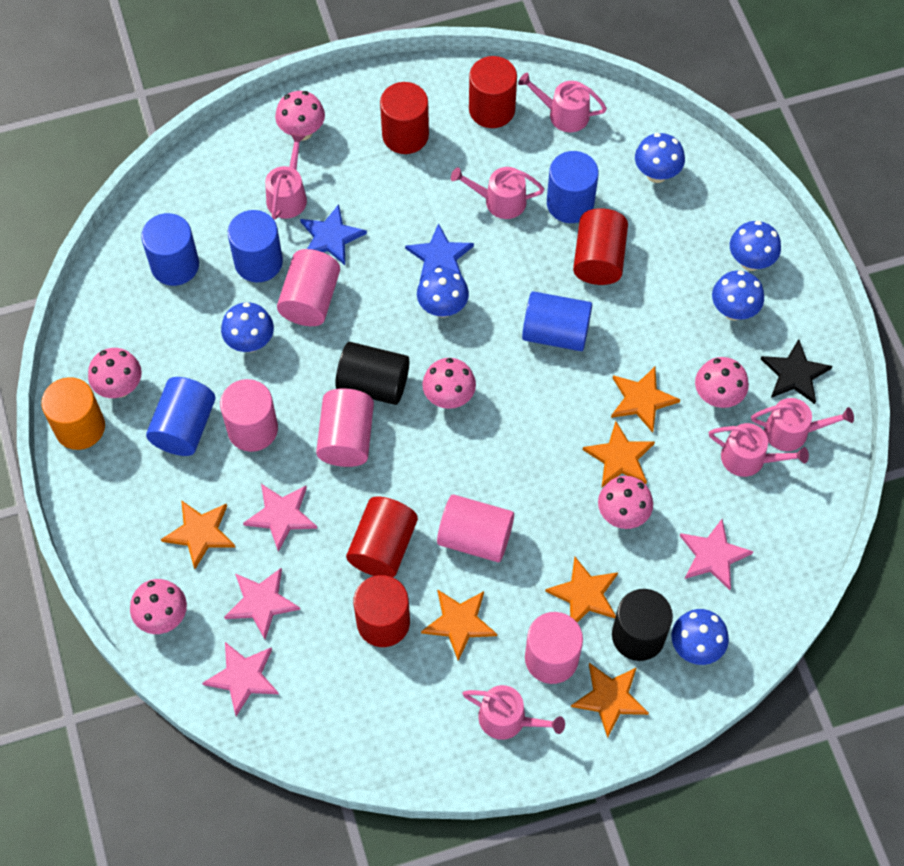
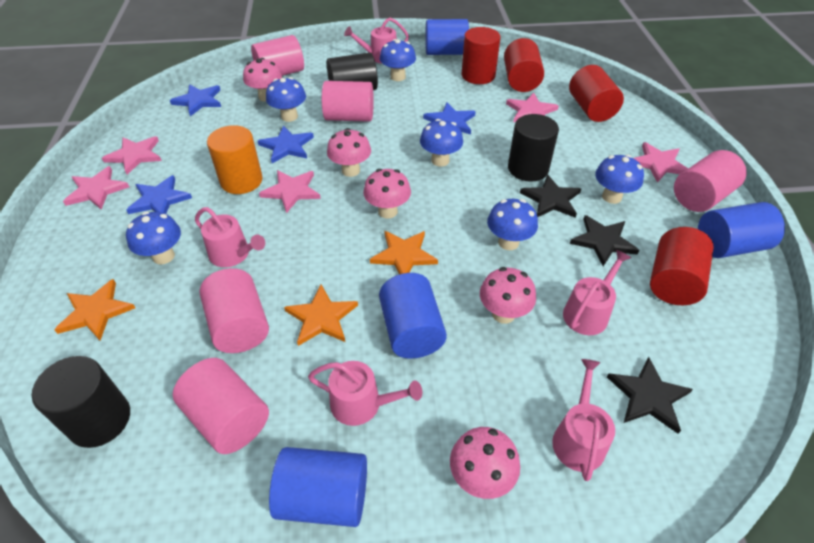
black cylinder: 2 -> 3
black star: 1 -> 3
blue cylinder: 5 -> 4
blue star: 2 -> 4
orange star: 6 -> 3
pink mushroom: 6 -> 5
pink star: 4 -> 5
pink watering can: 6 -> 5
red cylinder: 5 -> 4

